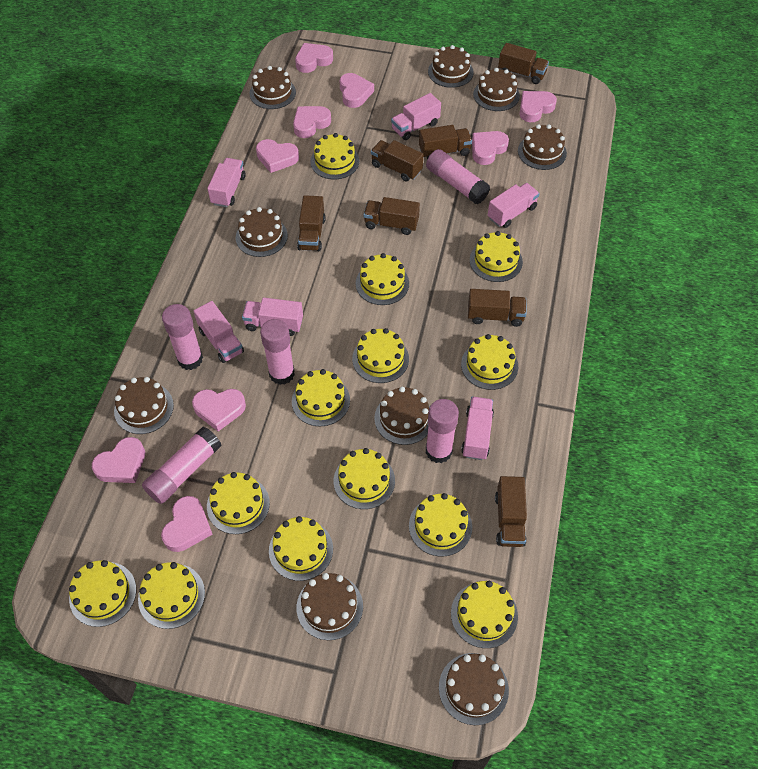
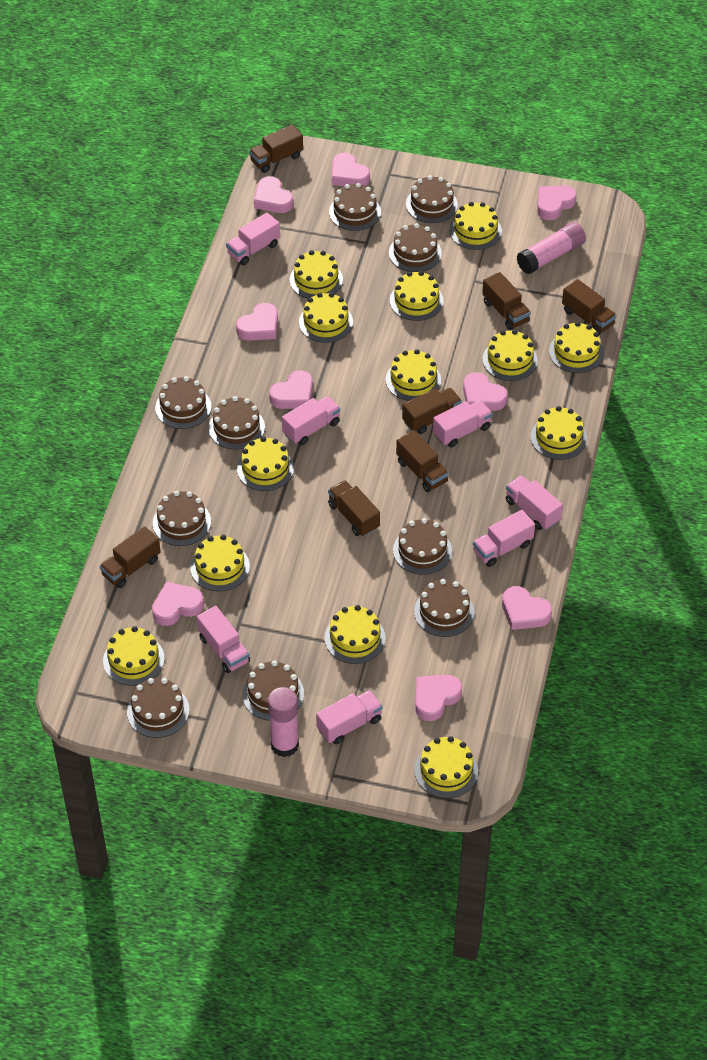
brown cake: 9 -> 10
pink glue stick: 5 -> 2
pink truck: 6 -> 7

